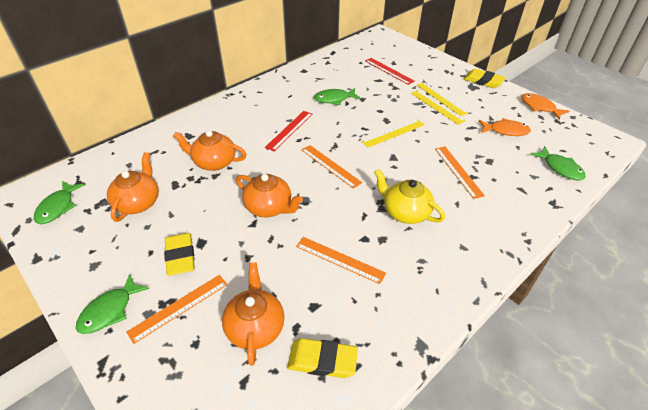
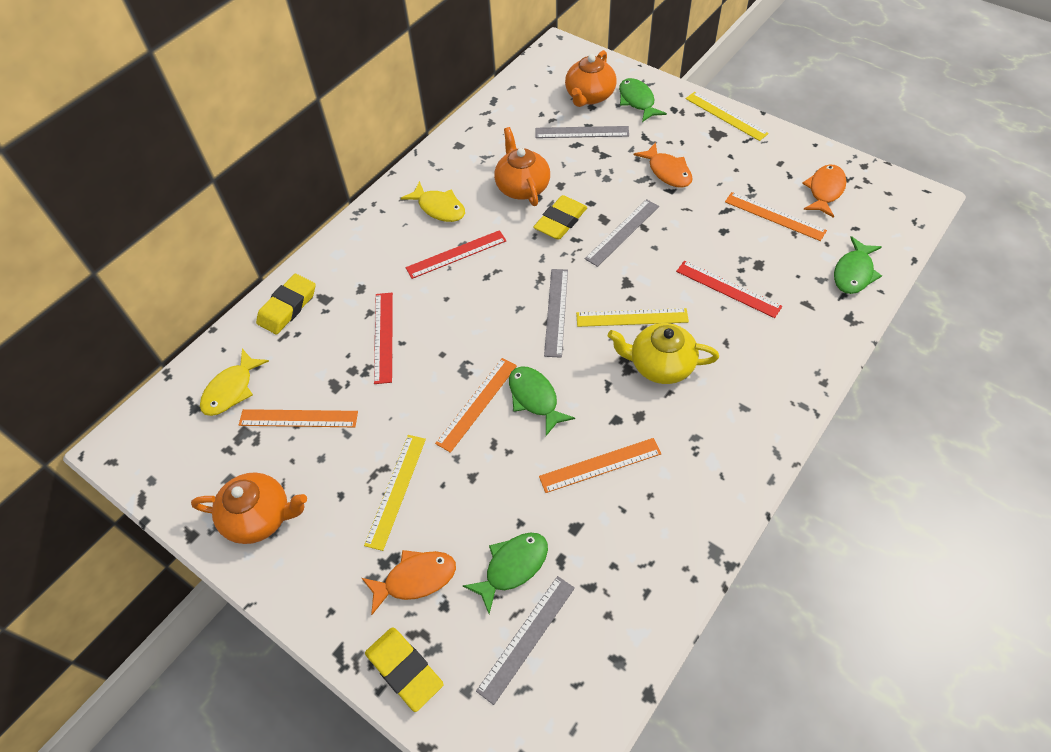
grey ruler: 0 -> 4
orange fish: 2 -> 3
orange teapot: 4 -> 3
red ruler: 2 -> 3
yellow fish: 0 -> 2

